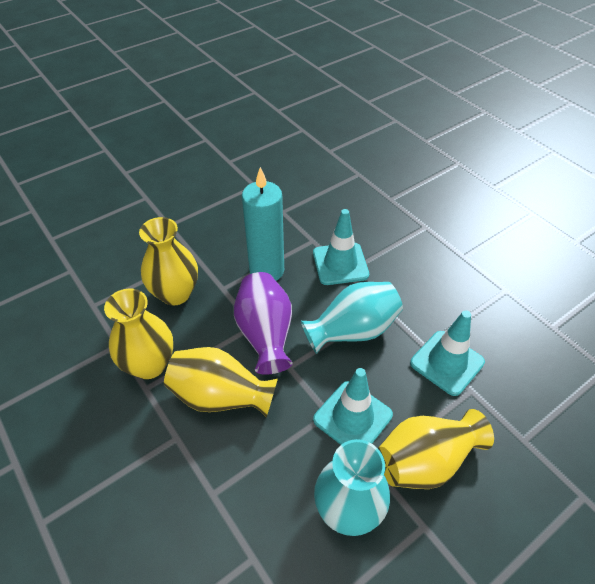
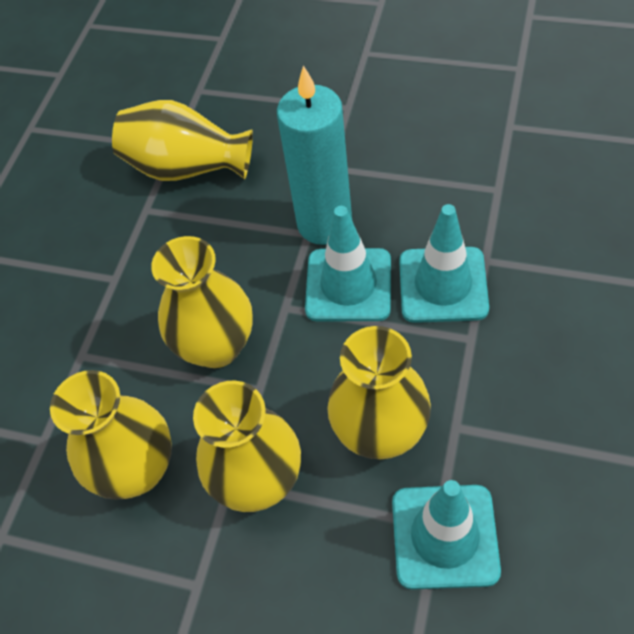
purple vase: 1 -> 0
turquoise vase: 2 -> 0
yellow vase: 4 -> 5

